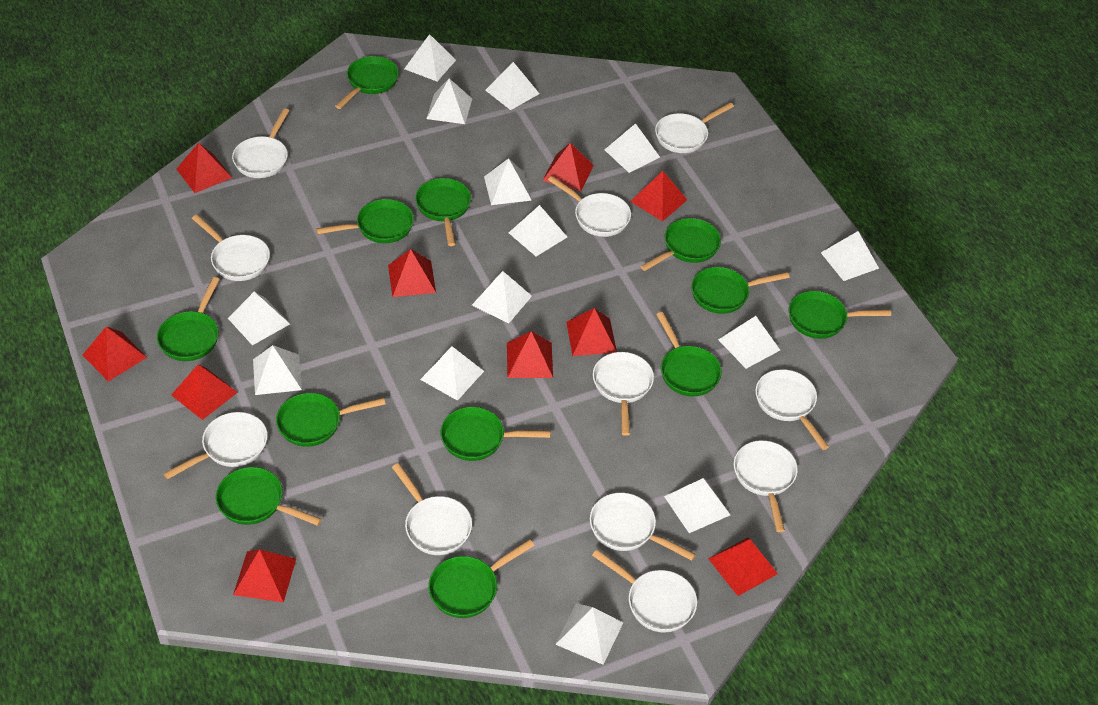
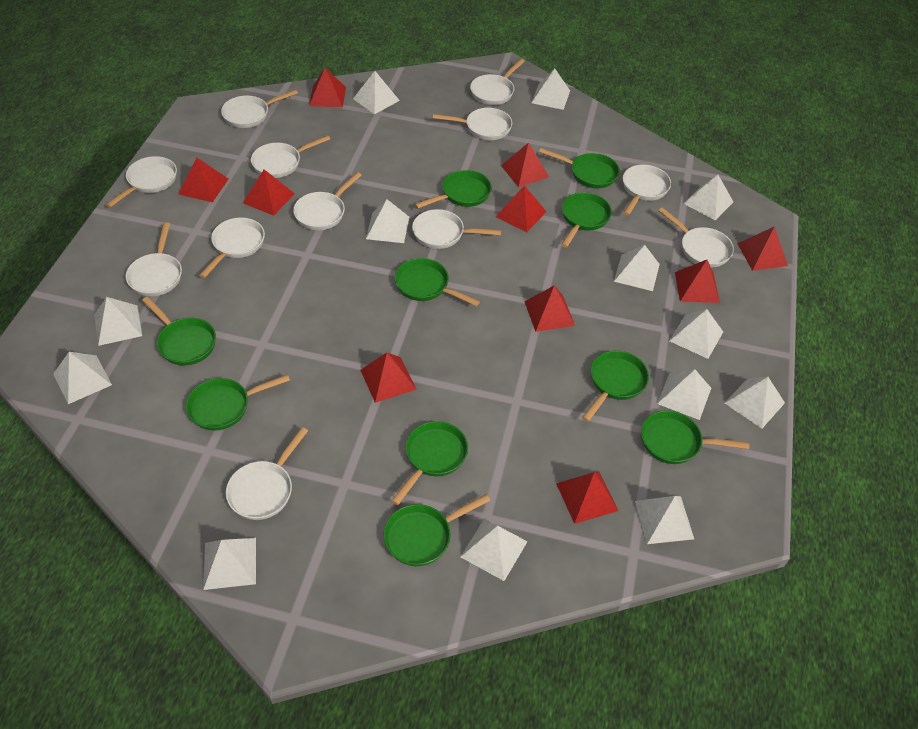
green pan: 12 -> 10
white pan: 11 -> 12
white pyramid: 14 -> 13

